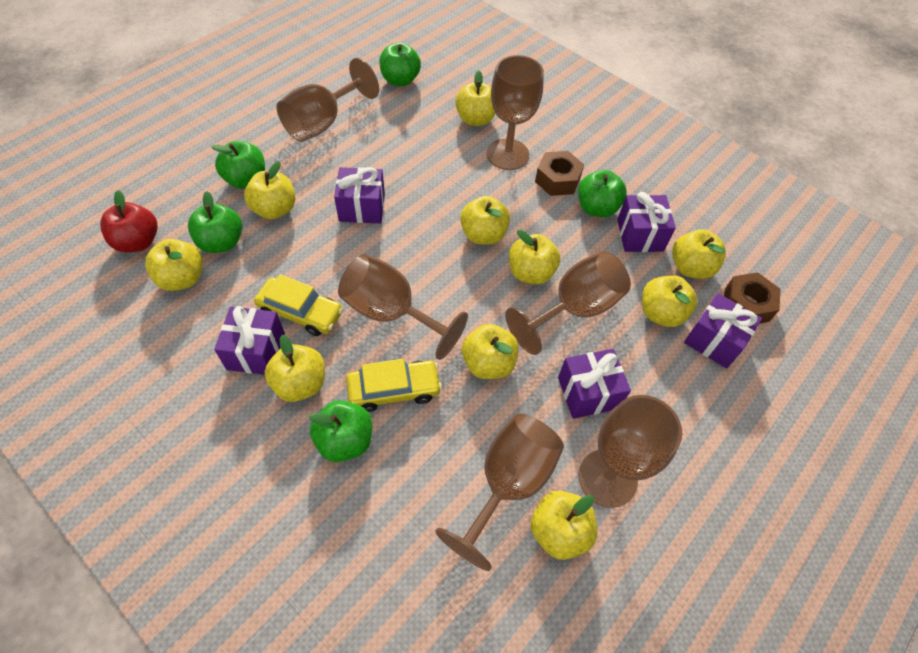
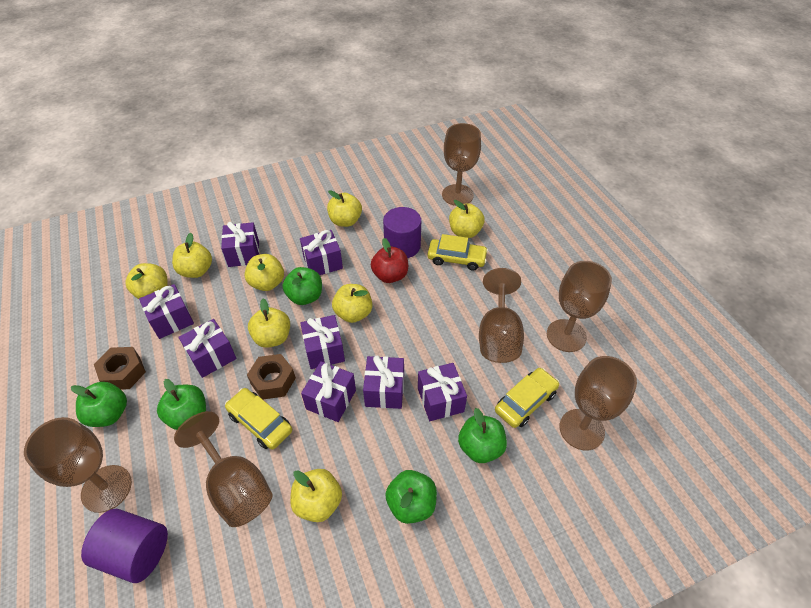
purple cylinder: 0 -> 2
purple gift: 5 -> 8
yellow apple: 10 -> 8
yellow car: 2 -> 3

